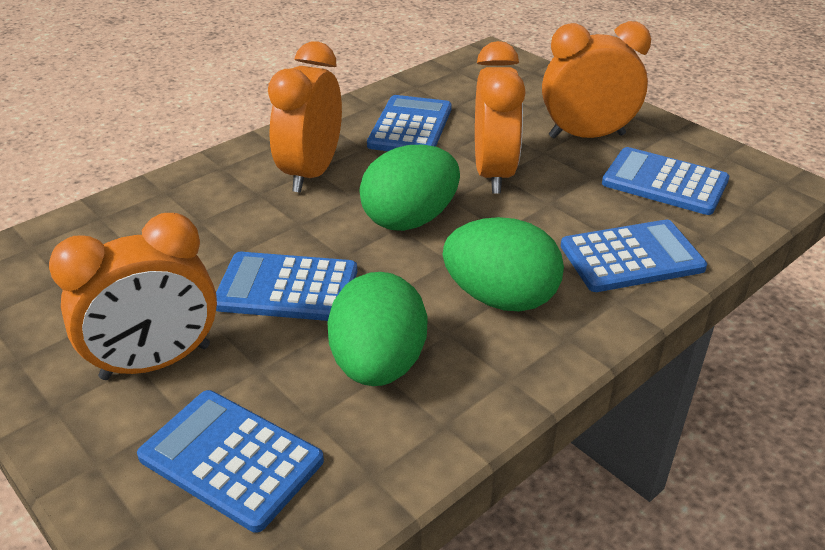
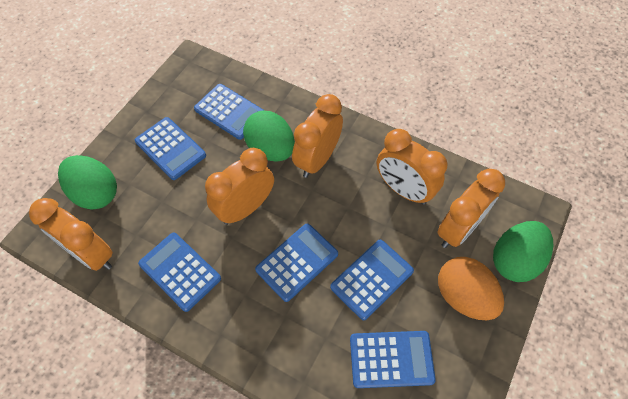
blue calculator: 5 -> 6
orange clock: 4 -> 5
orange egg: 0 -> 1

